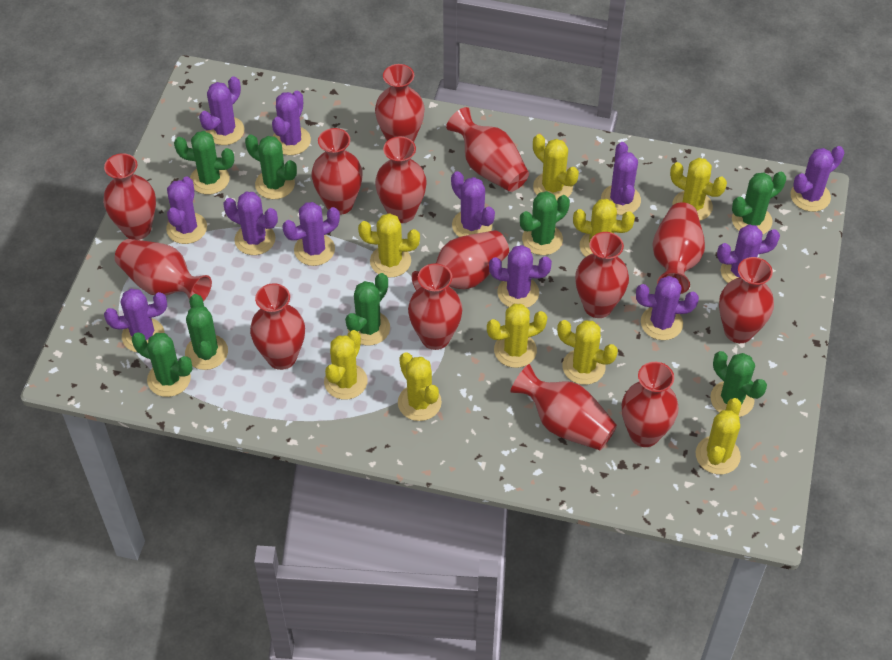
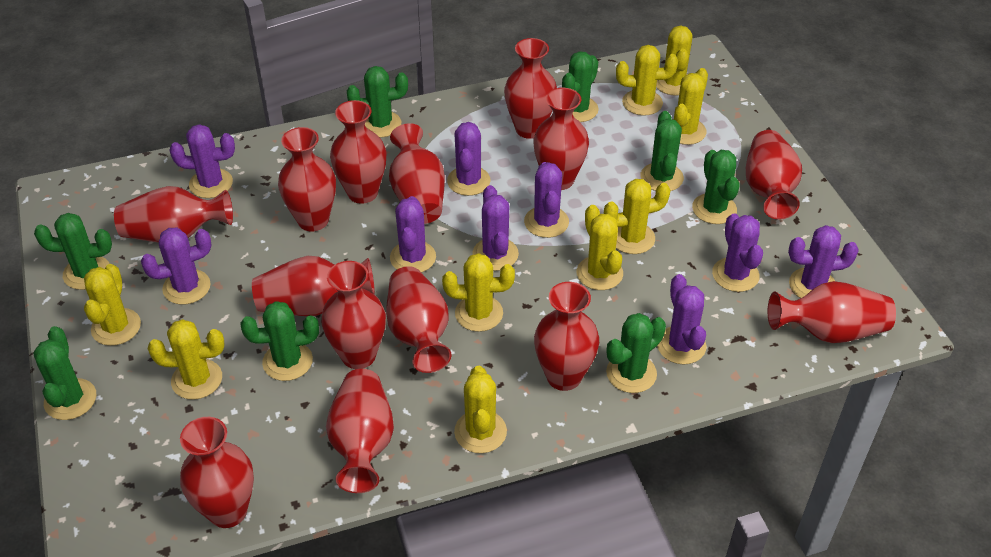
purple cactus: 12 -> 9

